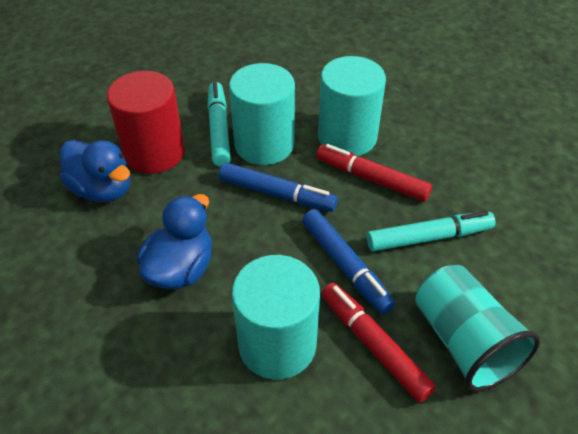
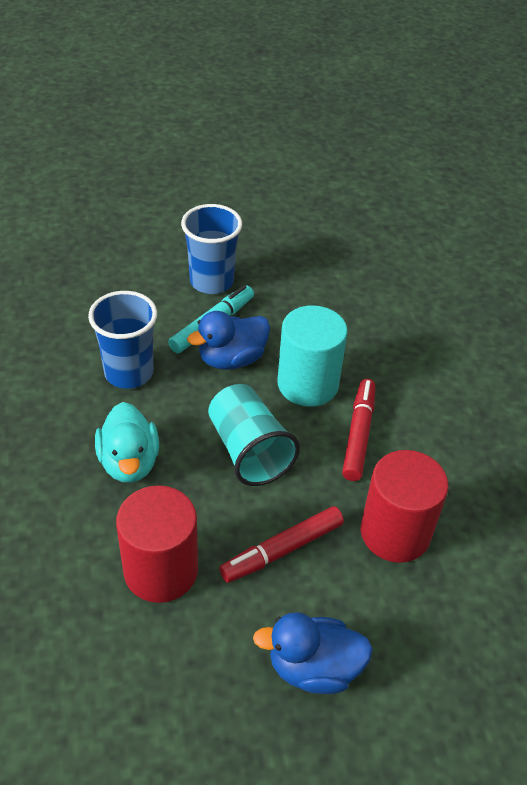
blue cup: 0 -> 2
blue marker: 2 -> 0
red cylinder: 1 -> 2
turquoise cylinder: 3 -> 1
turquoise duck: 0 -> 1
turquoise marker: 2 -> 1

